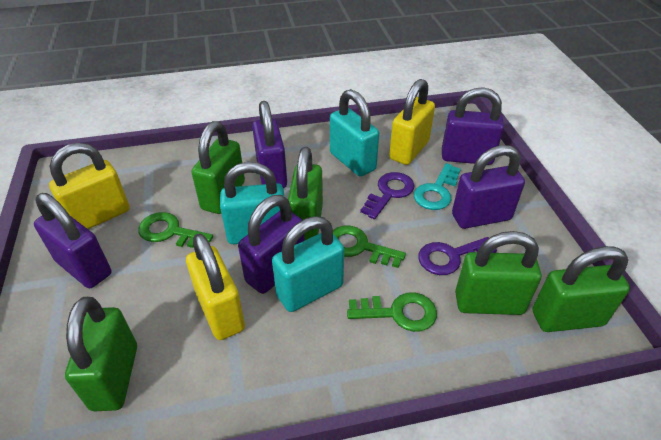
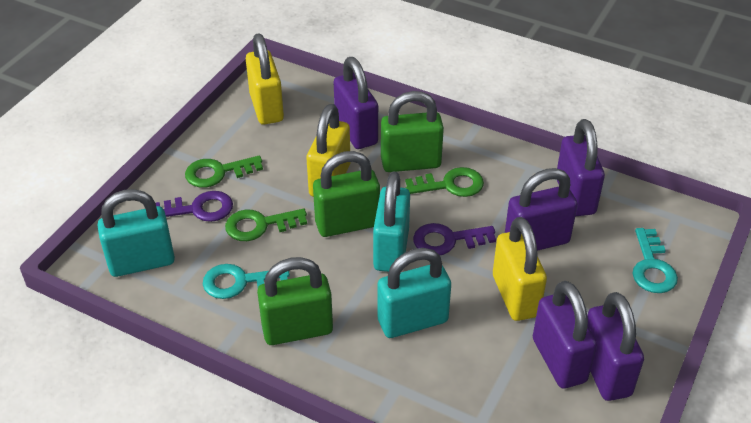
green padlock: 5 -> 3
turquoise key: 1 -> 2

